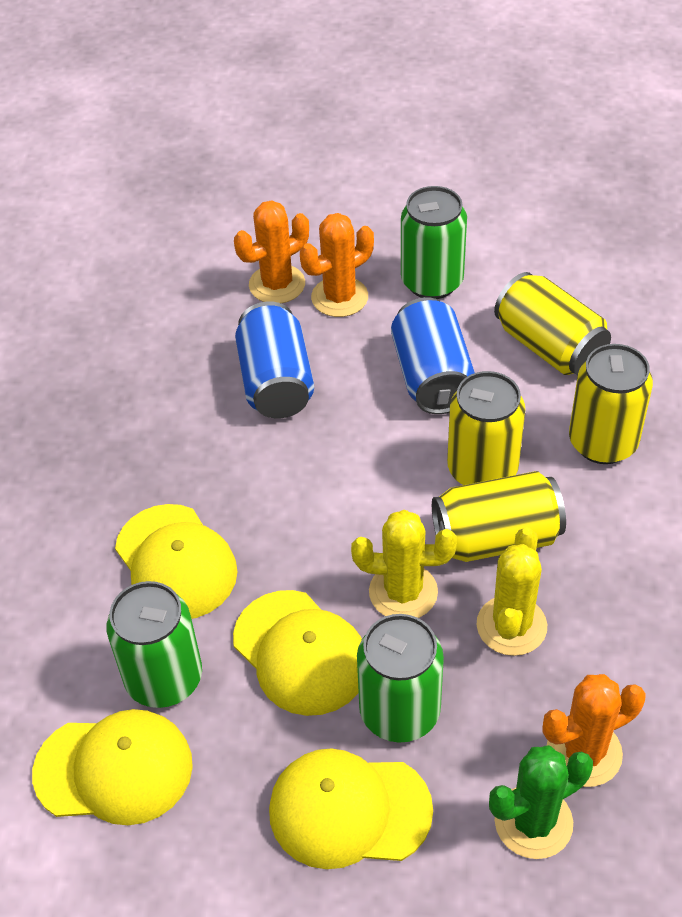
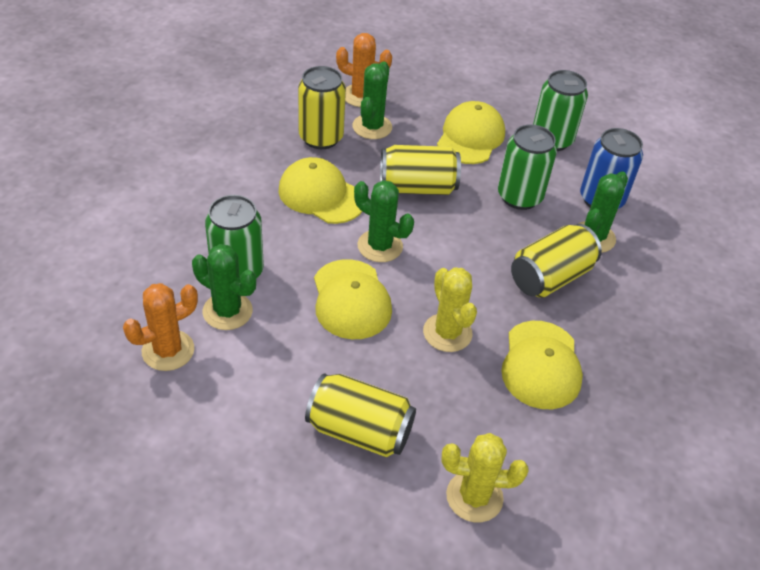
blue can: 2 -> 1
green cactus: 1 -> 4
orange cactus: 3 -> 2

